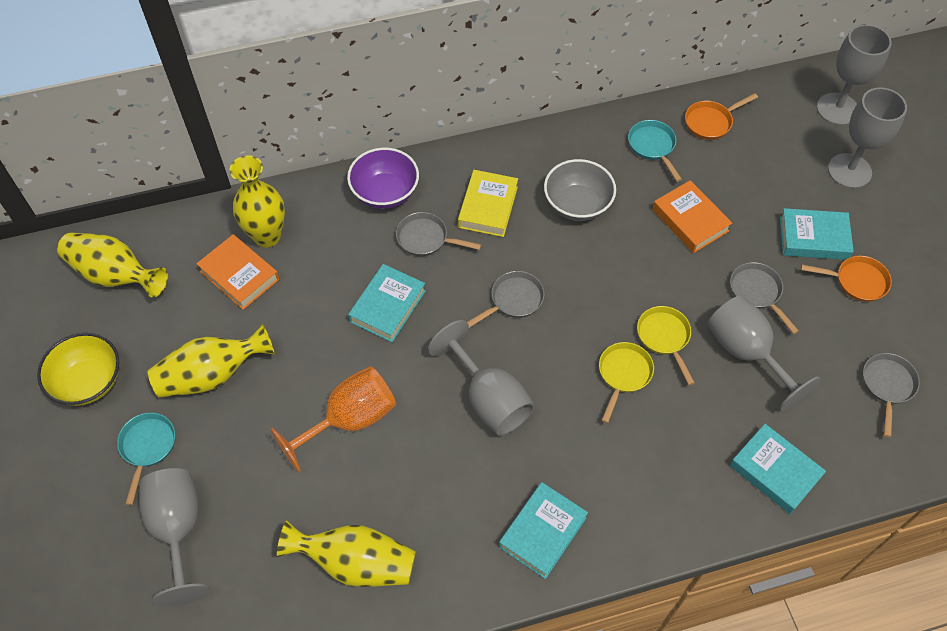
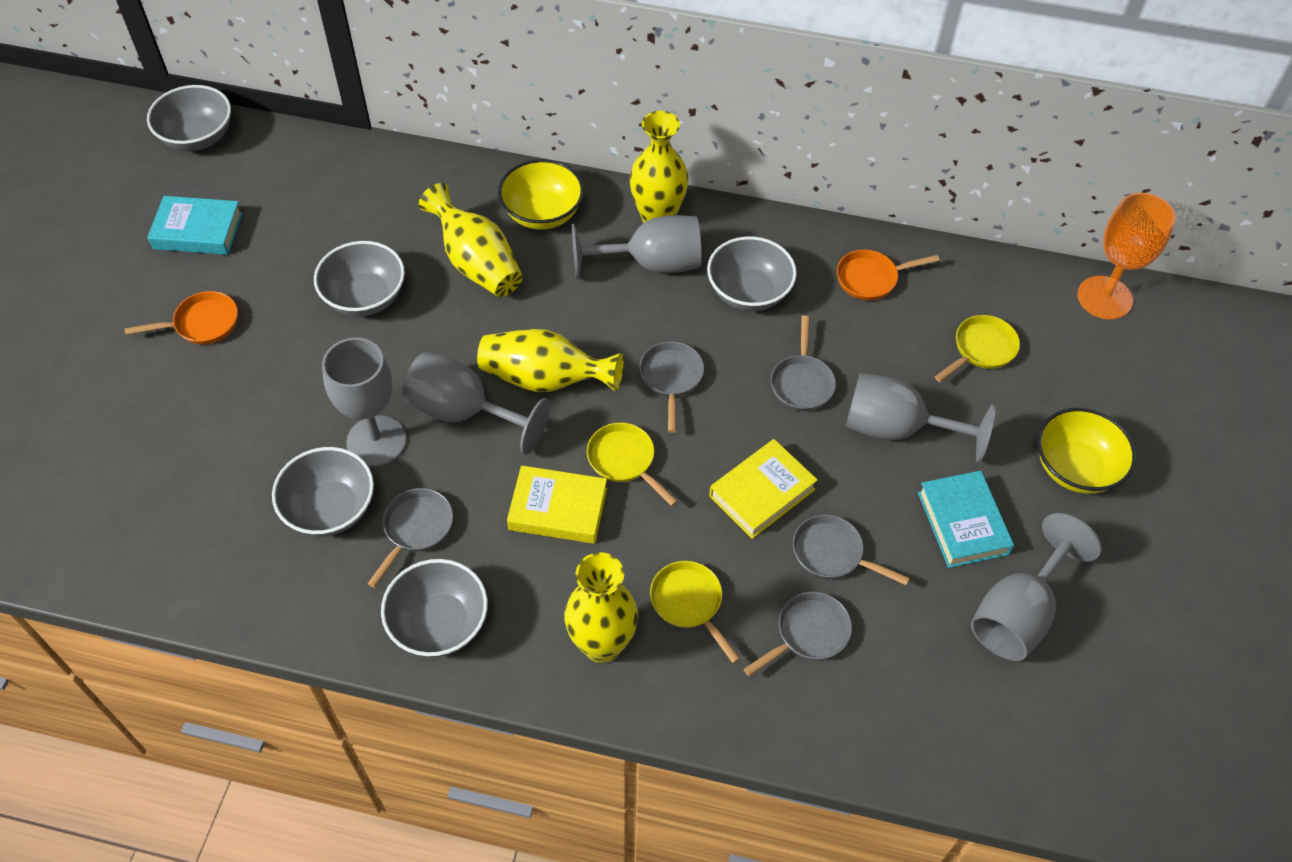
grey bowl: 1 -> 5
grey pan: 4 -> 5
orange book: 2 -> 0
purple bowl: 1 -> 0
turquoise book: 4 -> 2
turquoise pan: 2 -> 0
yellow book: 1 -> 2
yellow bowl: 1 -> 2
yellow pan: 2 -> 3

